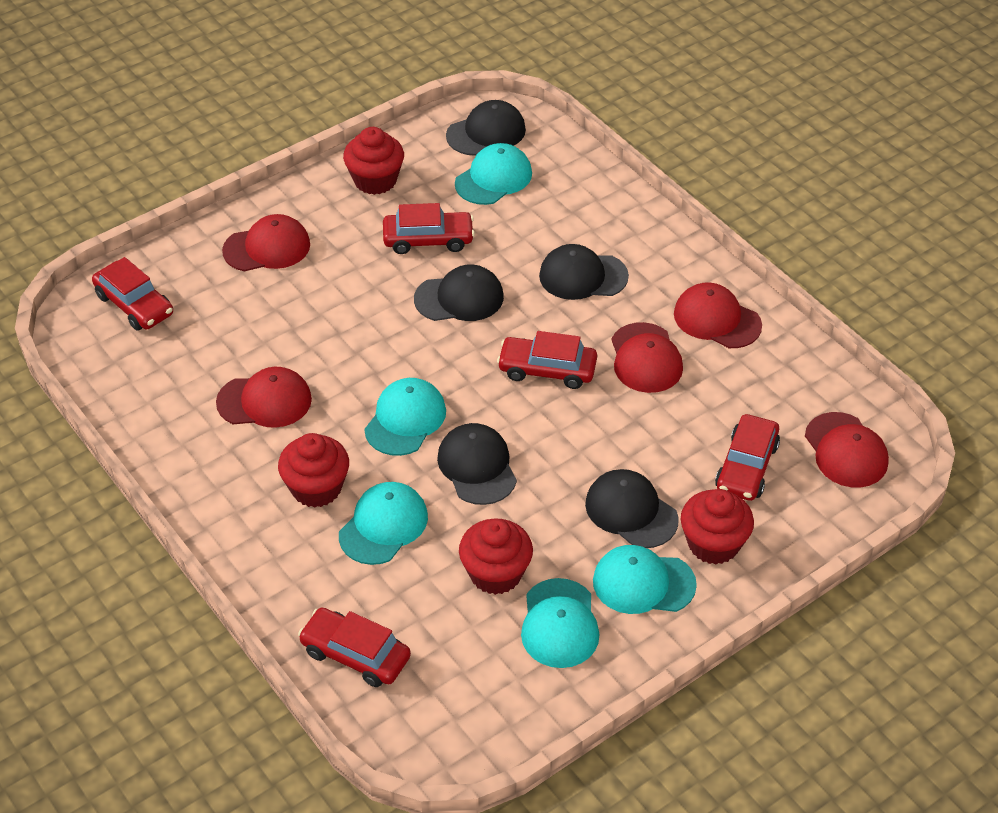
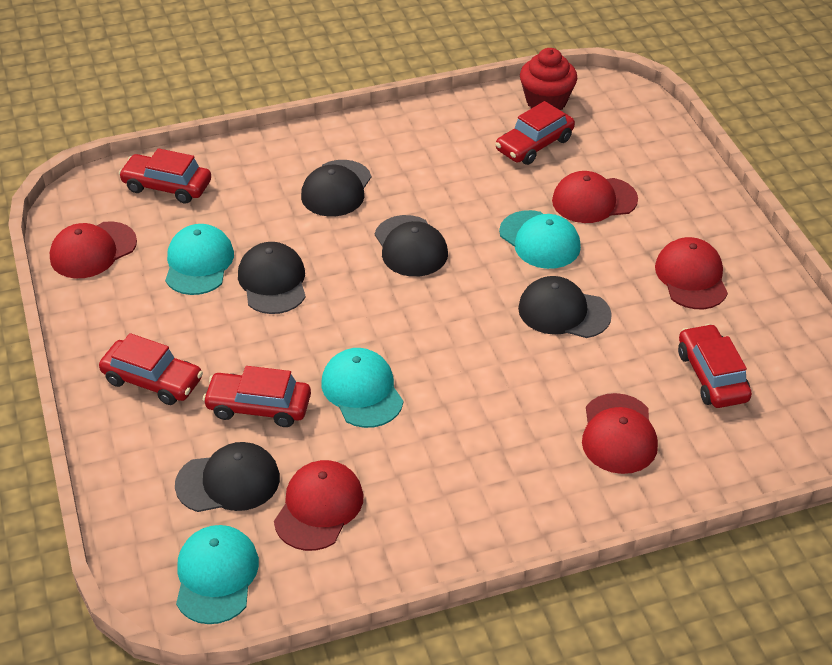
red cupcake: 4 -> 1
turquoise cap: 5 -> 4

